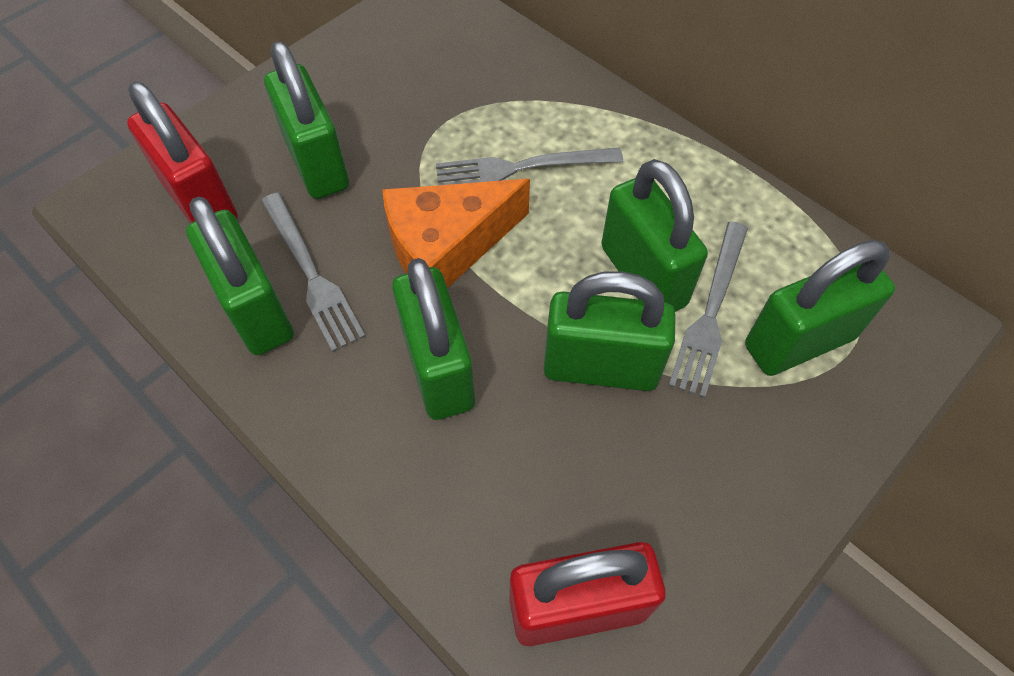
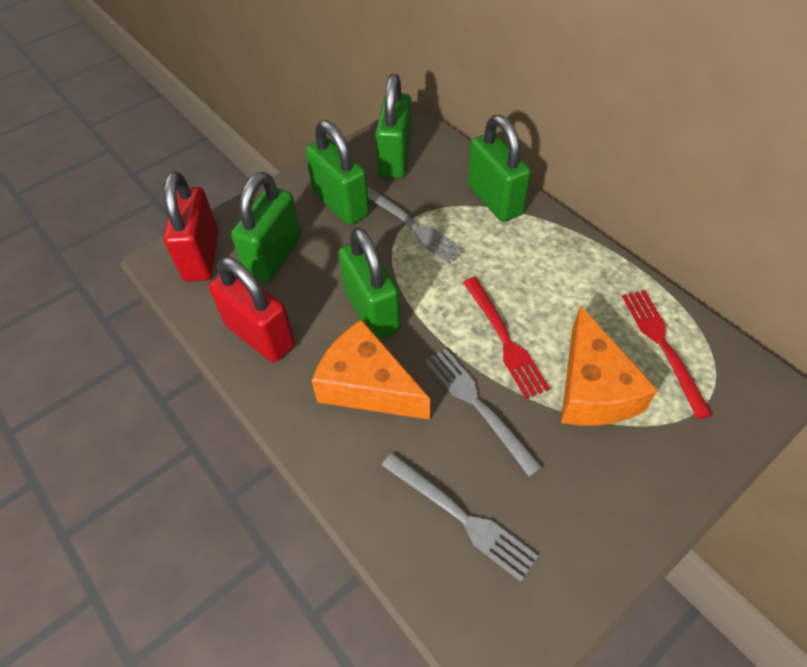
green padlock: 6 -> 5
orange cheese: 1 -> 2
red fork: 0 -> 2

